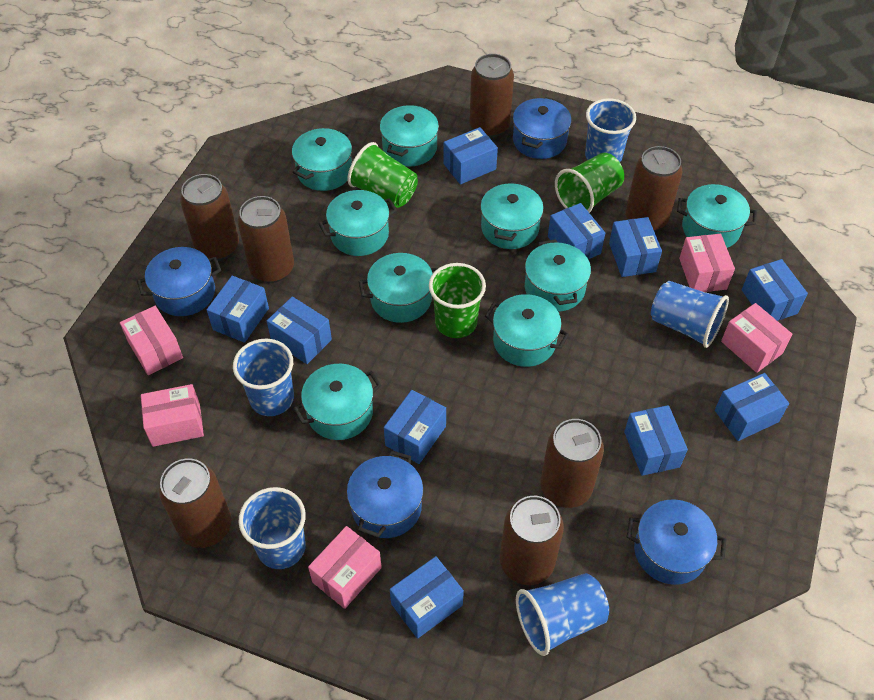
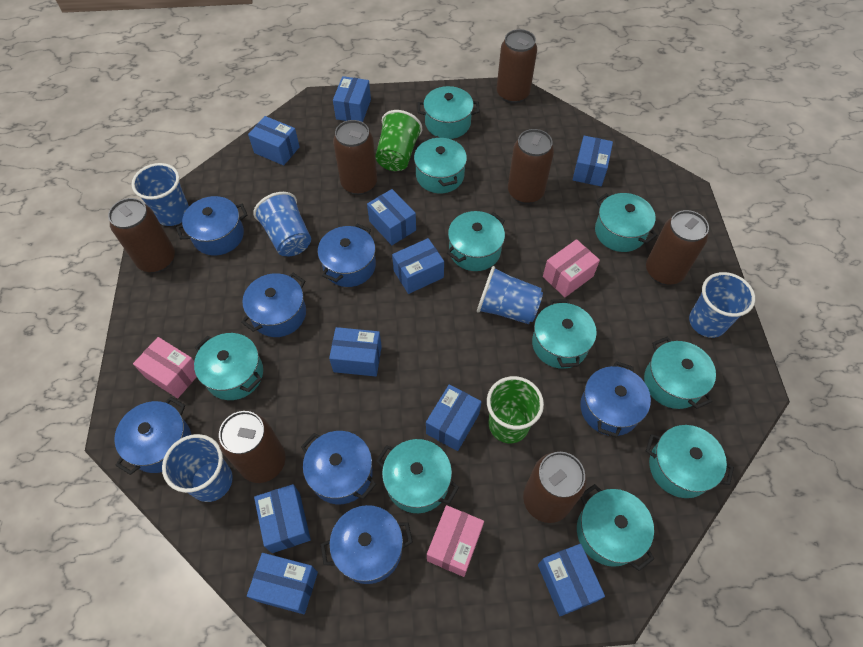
blue pot: 4 -> 7
green cup: 3 -> 2
pink box: 5 -> 3
turquoise pot: 9 -> 10

